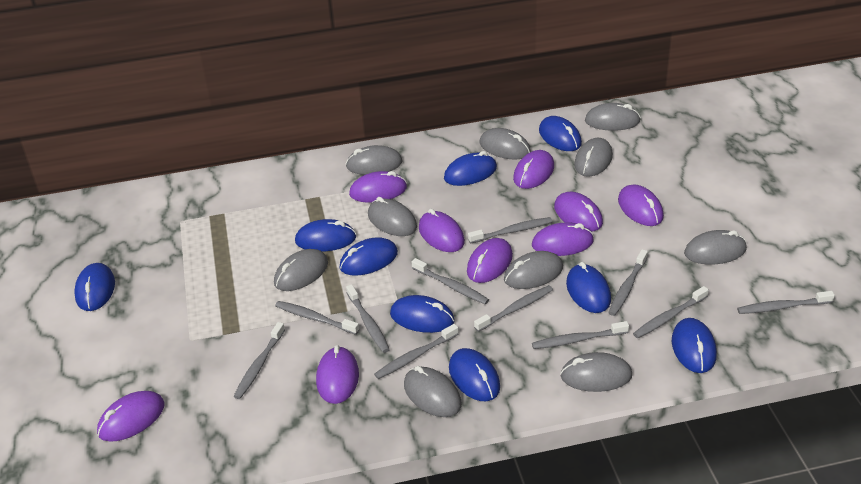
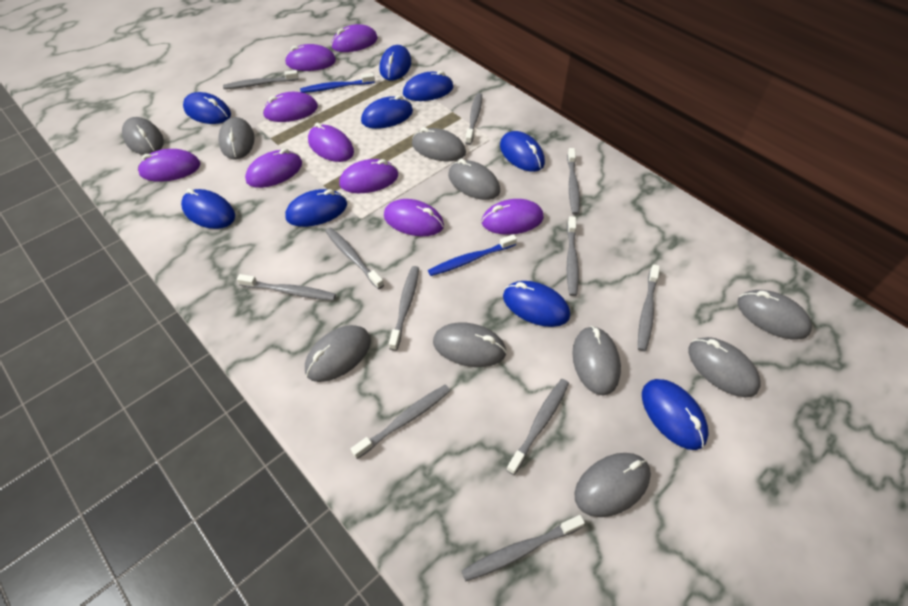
blue toothbrush: 0 -> 2

